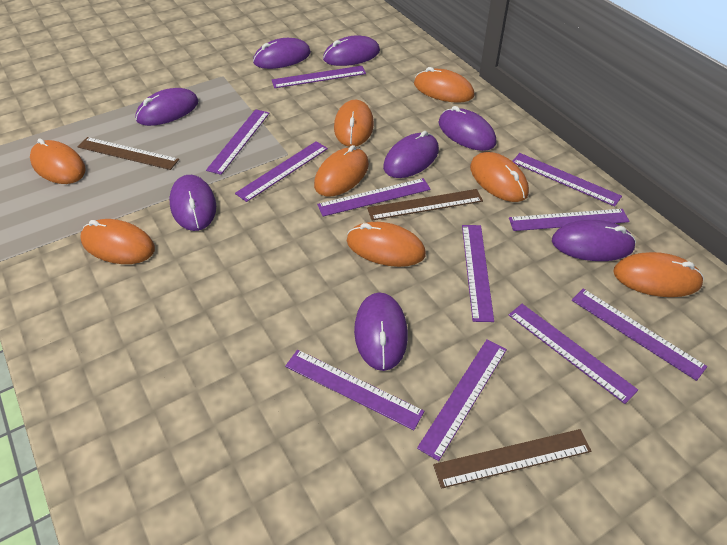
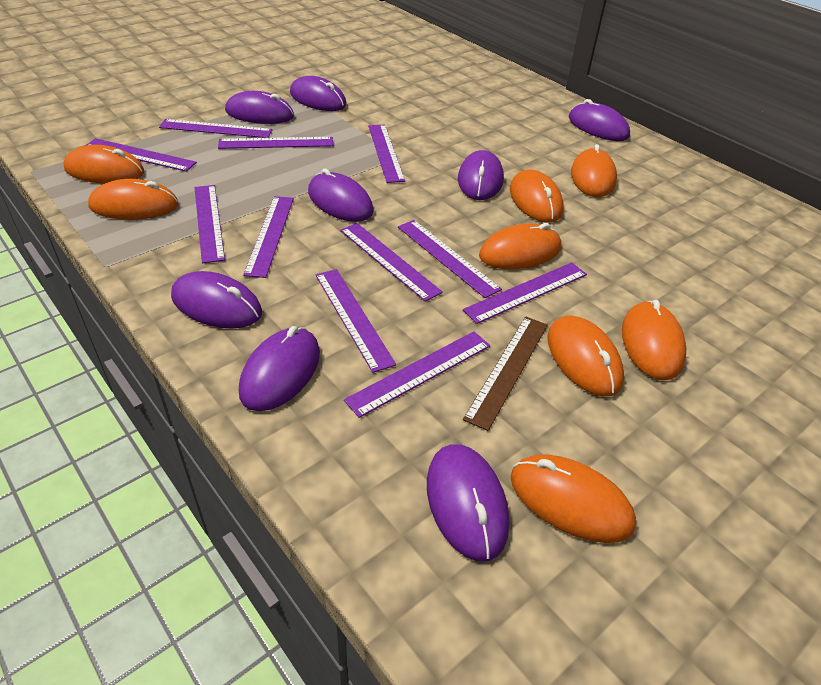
brown ruler: 3 -> 1

